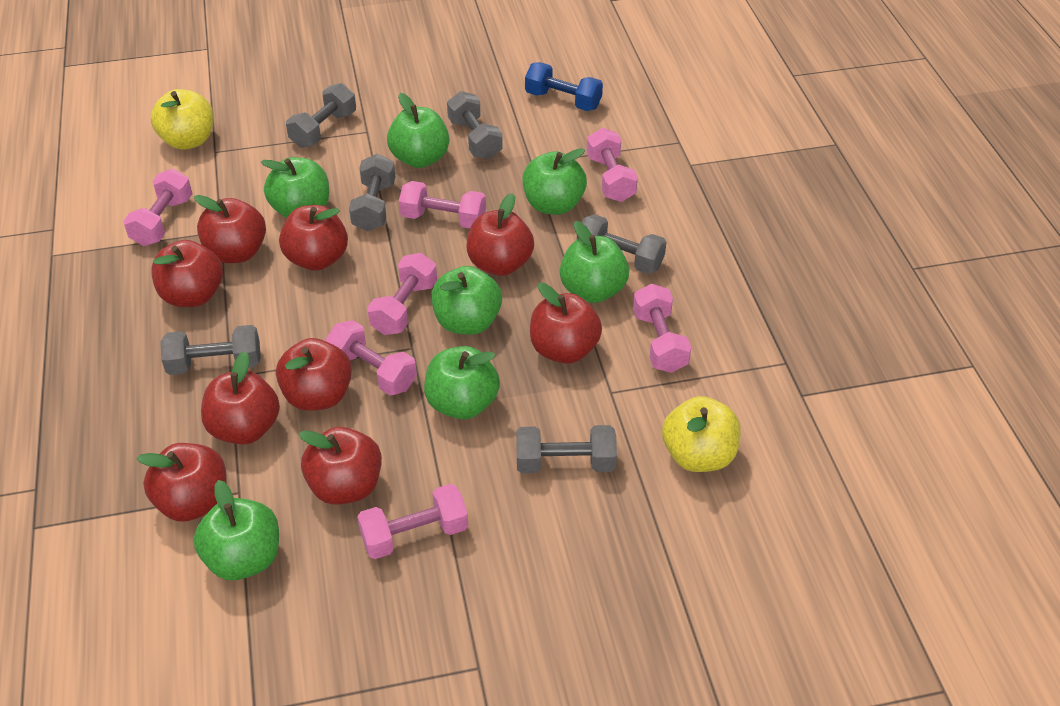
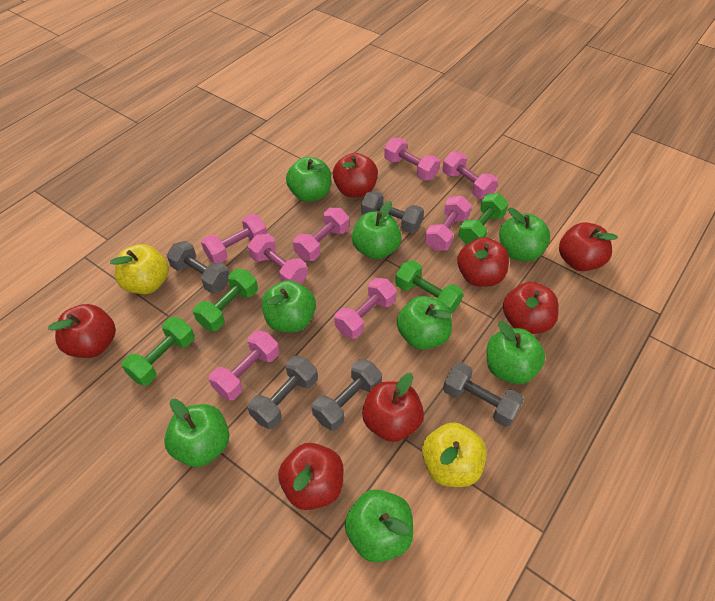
blue dumbbell: 1 -> 0
green apple: 7 -> 8
green dumbbell: 0 -> 4
grey dumbbell: 6 -> 5
pink dumbbell: 7 -> 8
red apple: 9 -> 7

